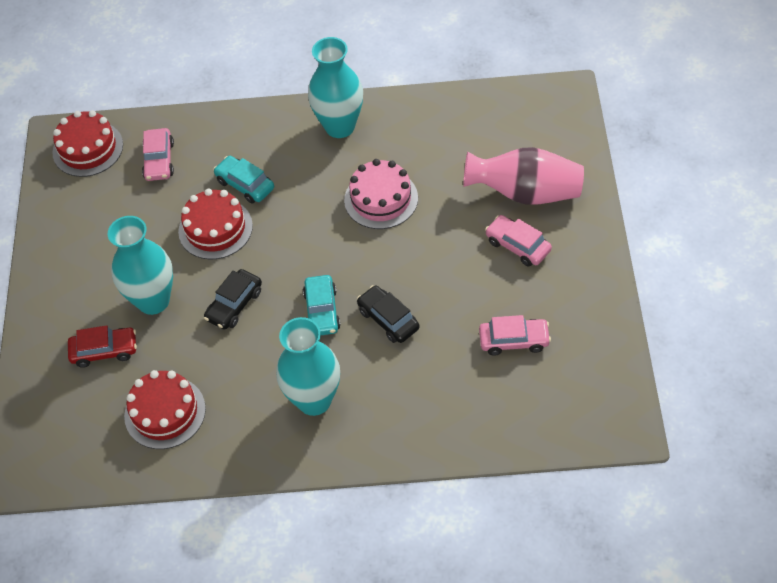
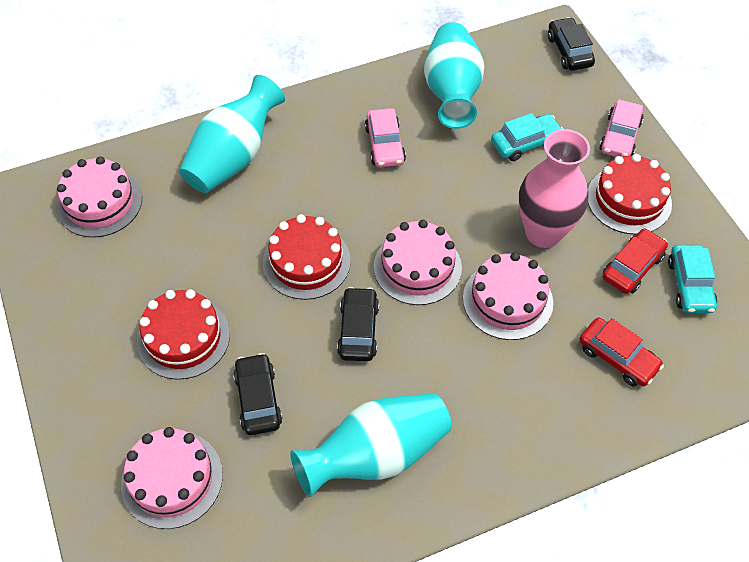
black car: 2 -> 3
pink cake: 1 -> 4
pink car: 3 -> 2
red car: 1 -> 2

